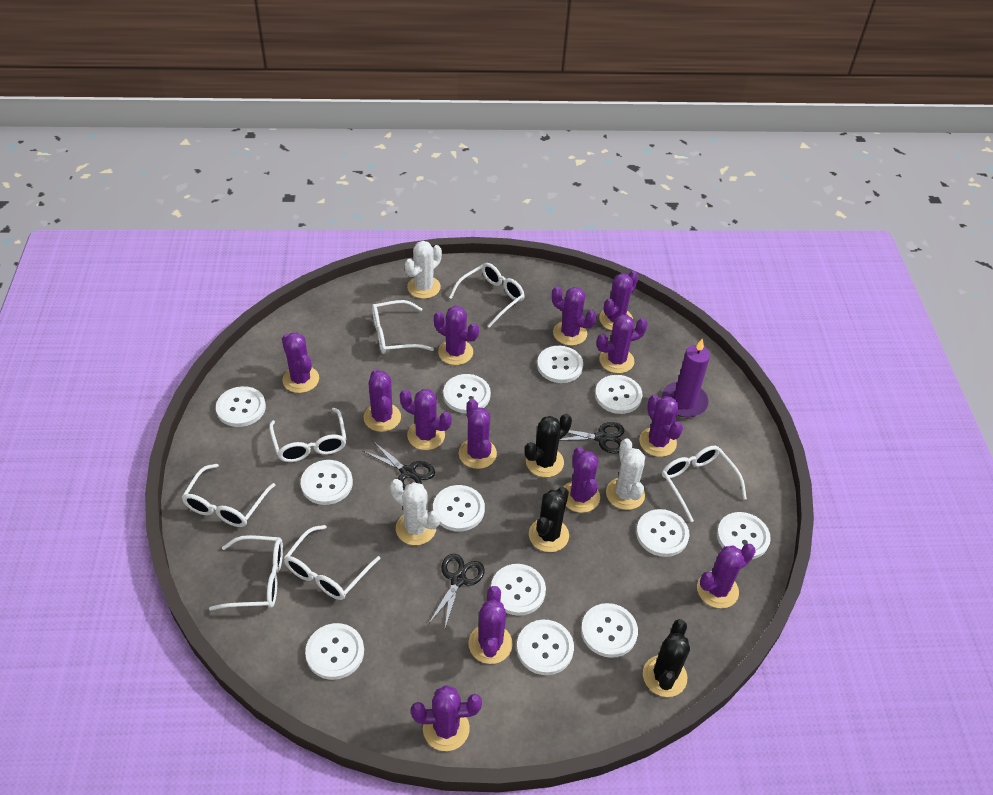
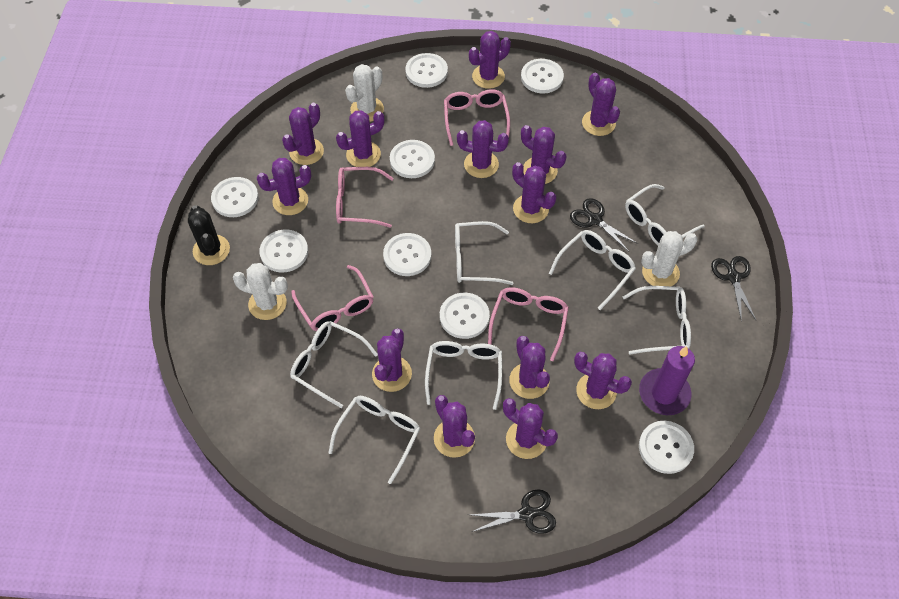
black cactus: 3 -> 1
pink glasses: 0 -> 4
white button: 12 -> 8

